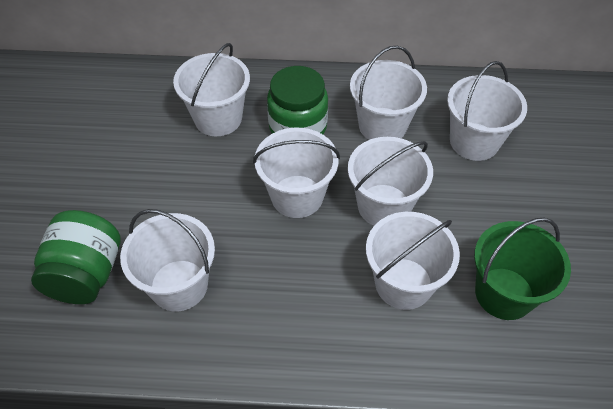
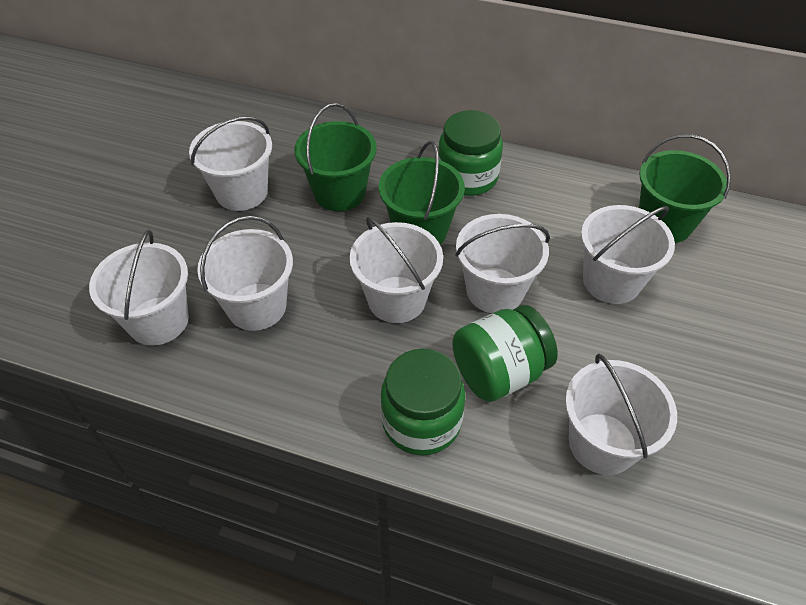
green bucket: 1 -> 3
green jar: 2 -> 3

